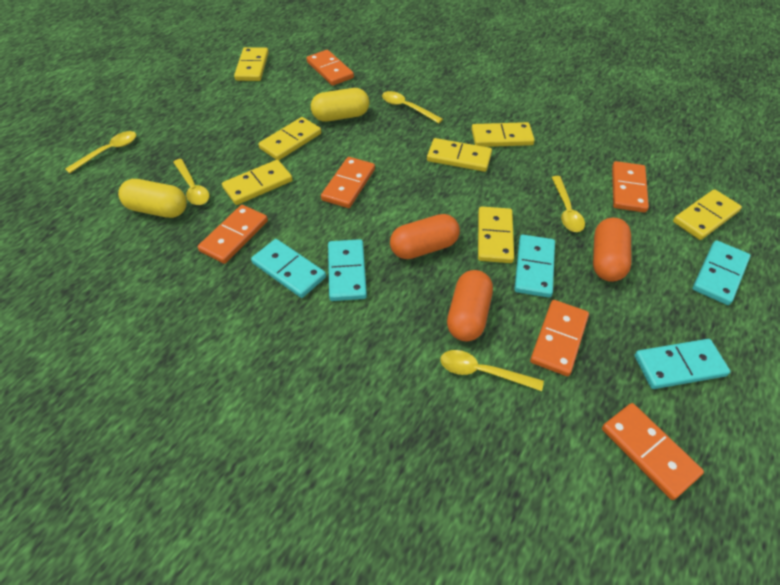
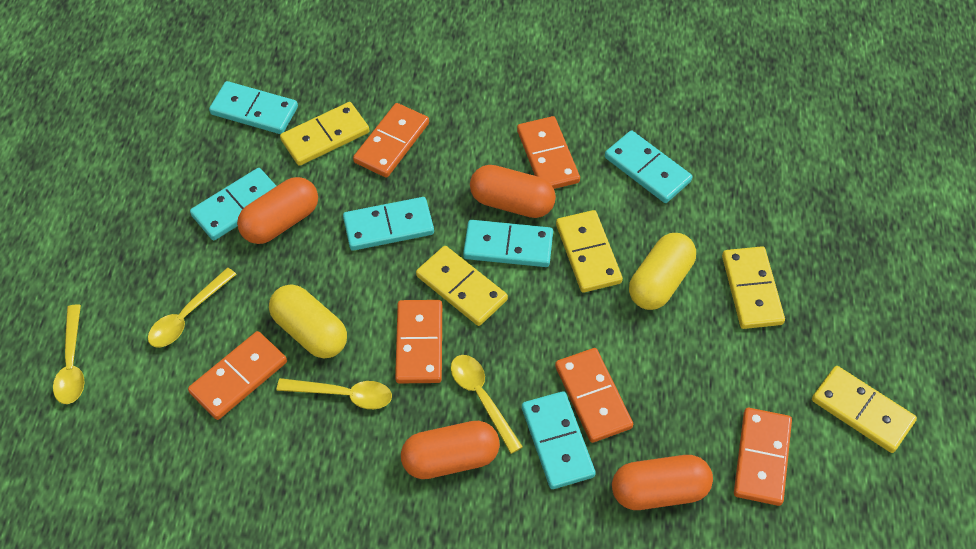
orange capsule: 3 -> 4
turquoise domino: 5 -> 6
yellow domino: 7 -> 5
yellow spoon: 5 -> 4

